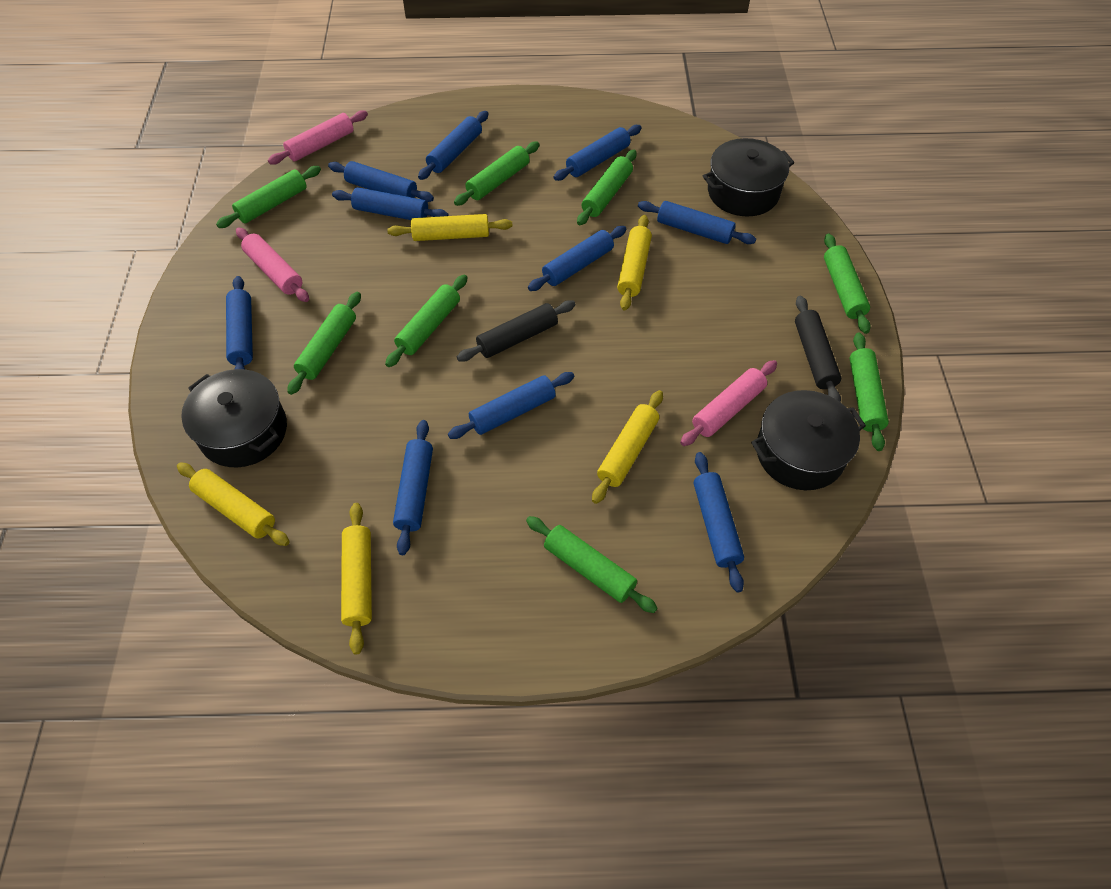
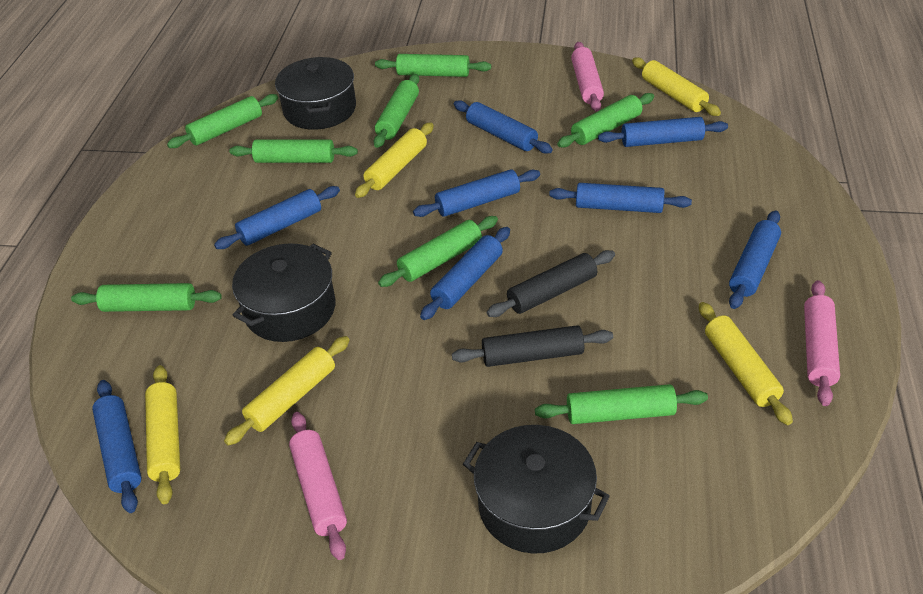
blue rolling pin: 10 -> 8

